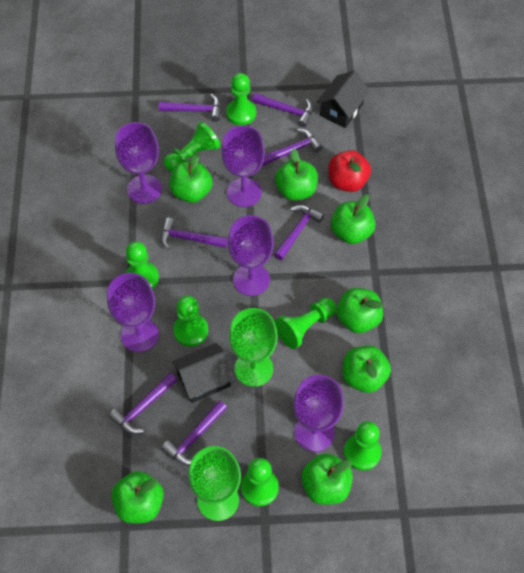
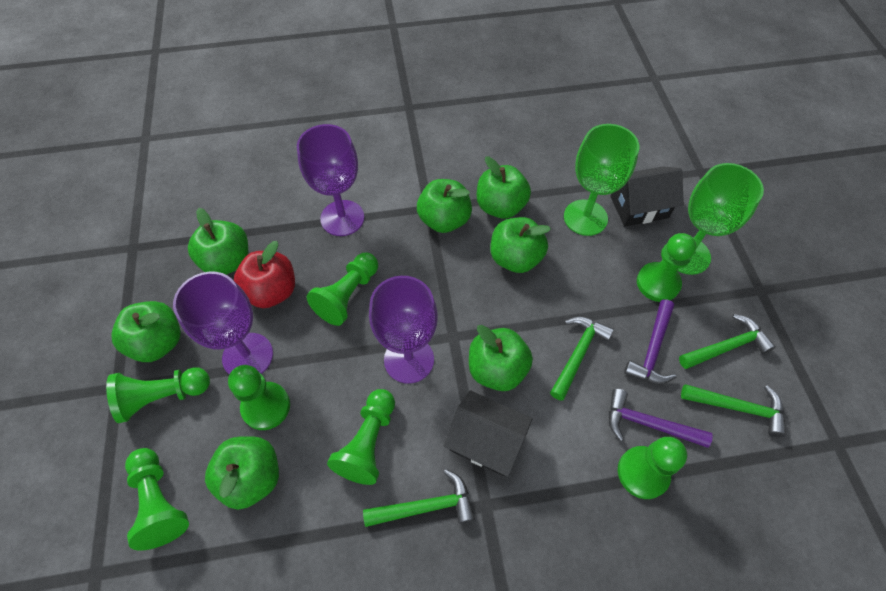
green hammer: 0 -> 4
purple goblet: 5 -> 3
purple hammer: 7 -> 2

